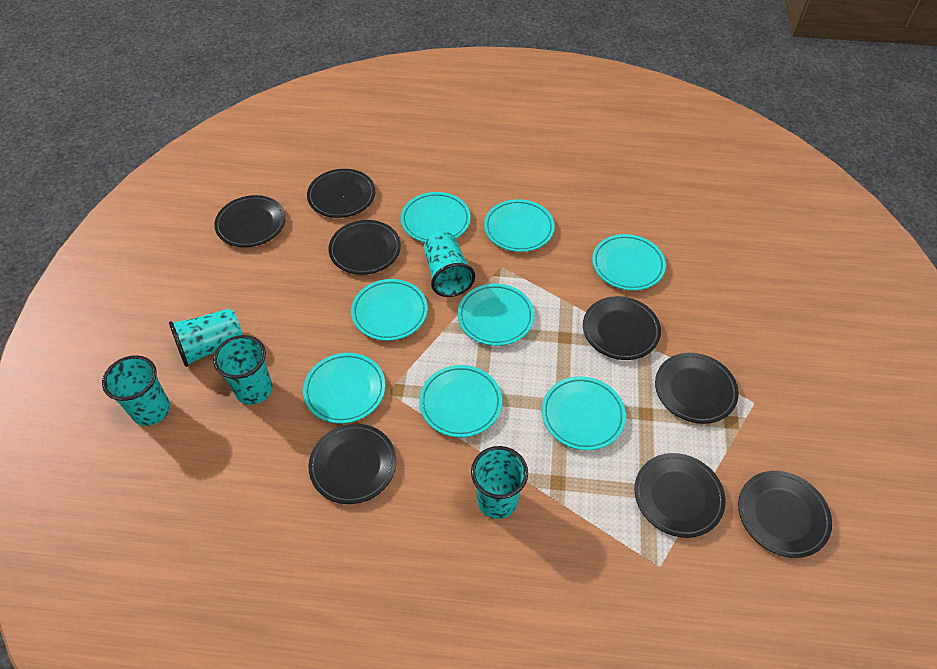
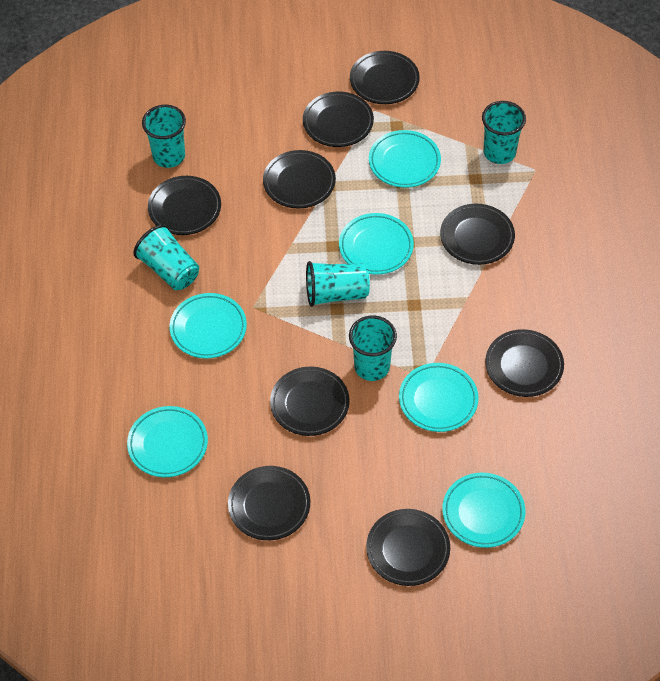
black plate: 8 -> 9
turquoise plate: 8 -> 6

